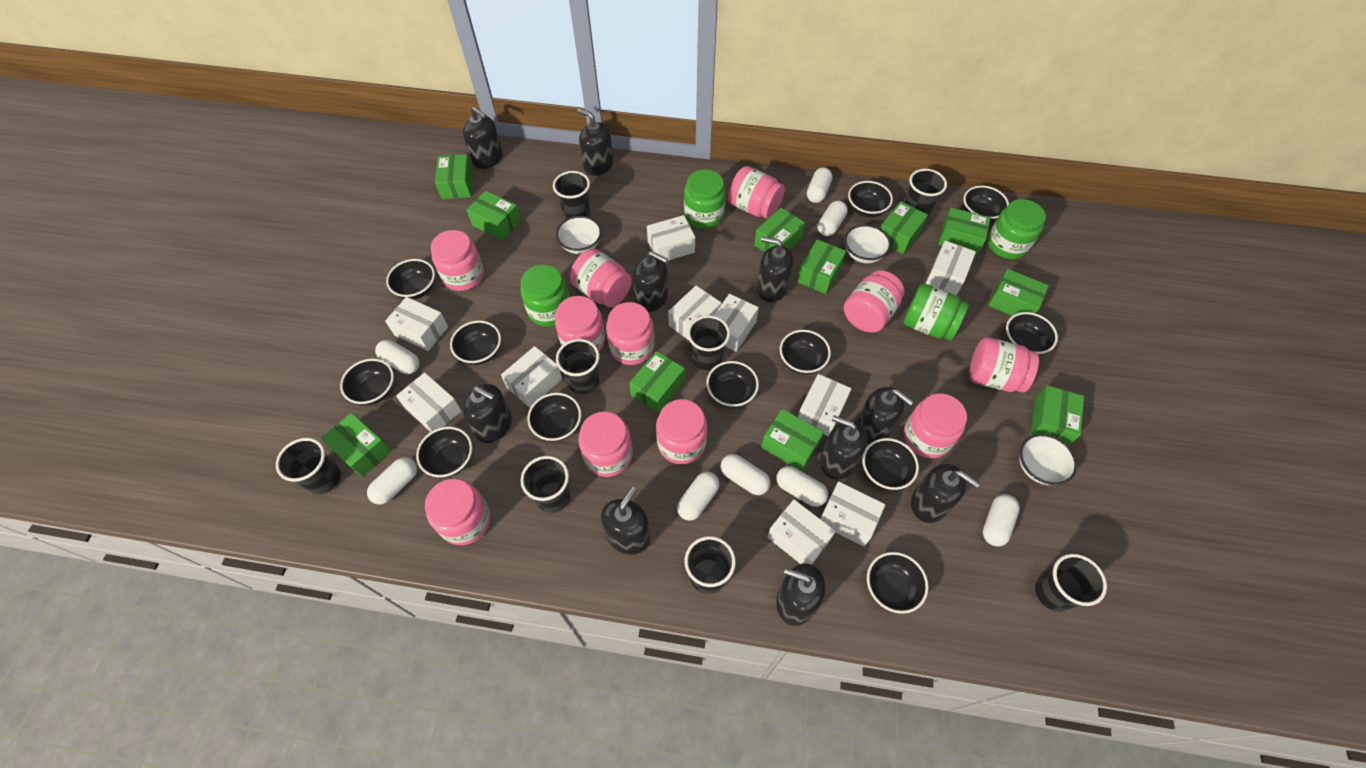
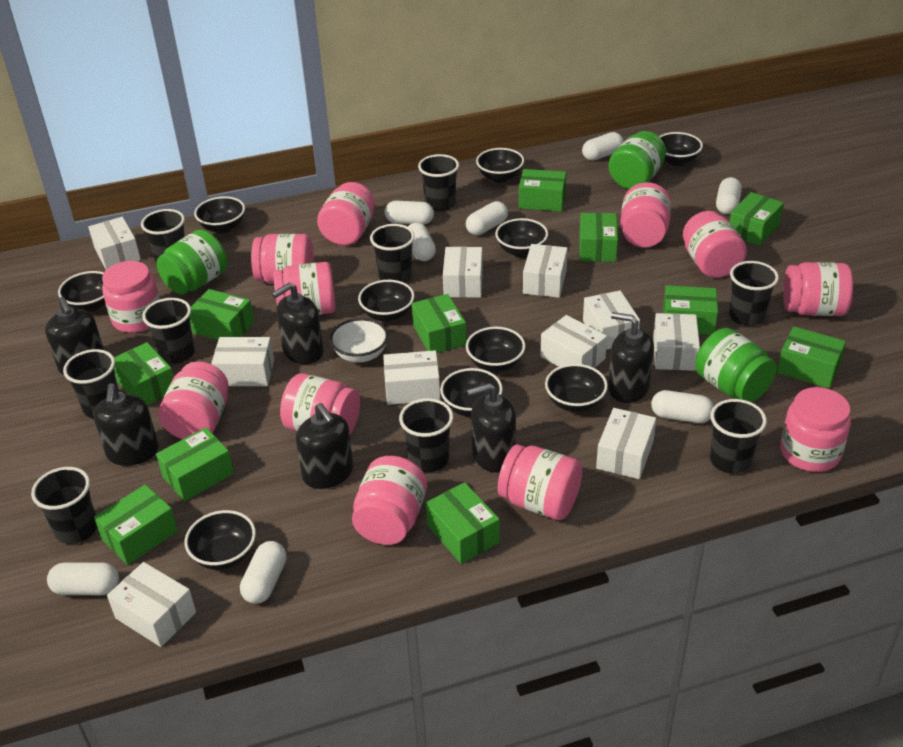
black bowl: 12 -> 10
black cup: 8 -> 9
black soap dispenser: 10 -> 6
green jar: 4 -> 3
pink jar: 11 -> 12
white bowl: 3 -> 1

